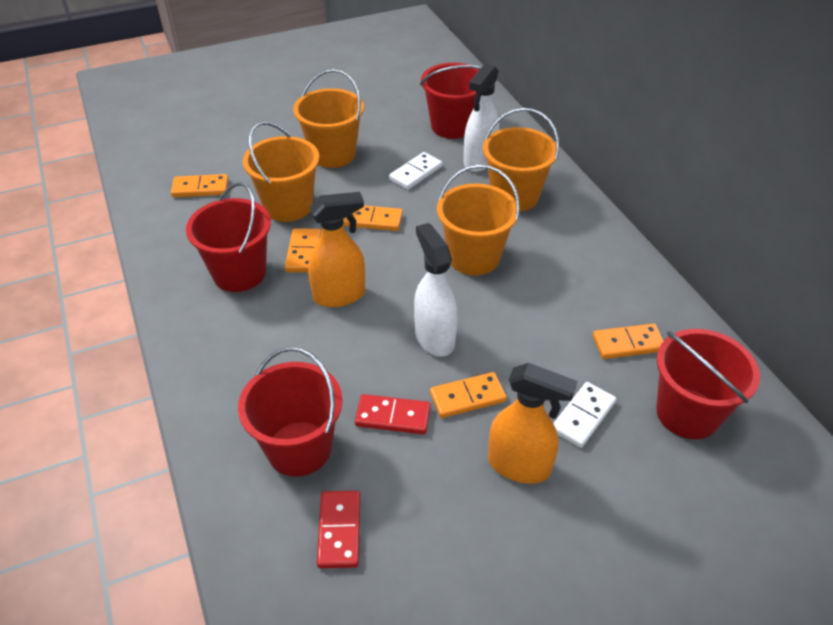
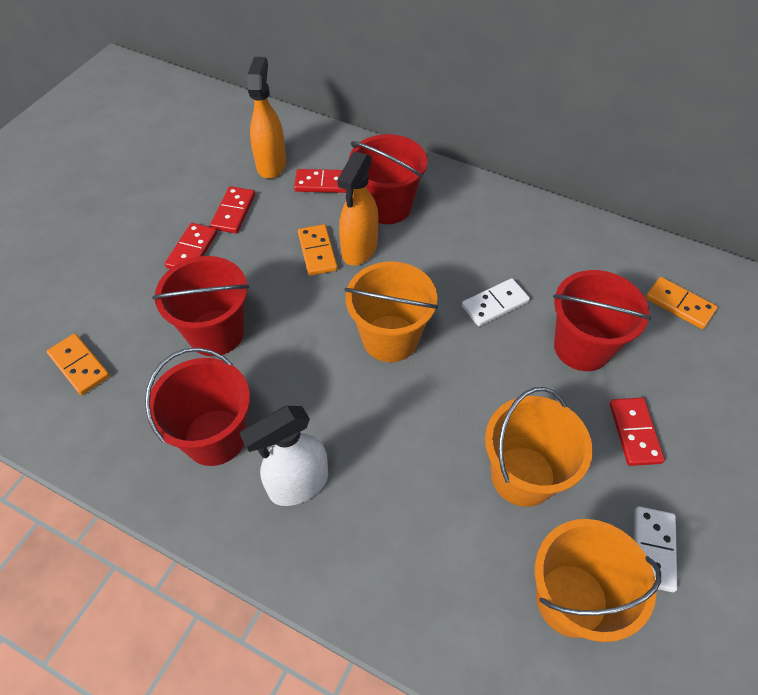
orange bucket: 4 -> 3
orange domino: 5 -> 3
red domino: 2 -> 4
white spray bottle: 2 -> 1

